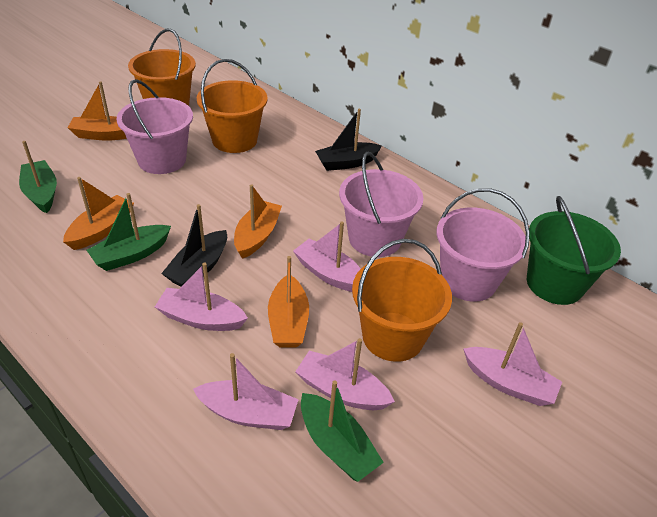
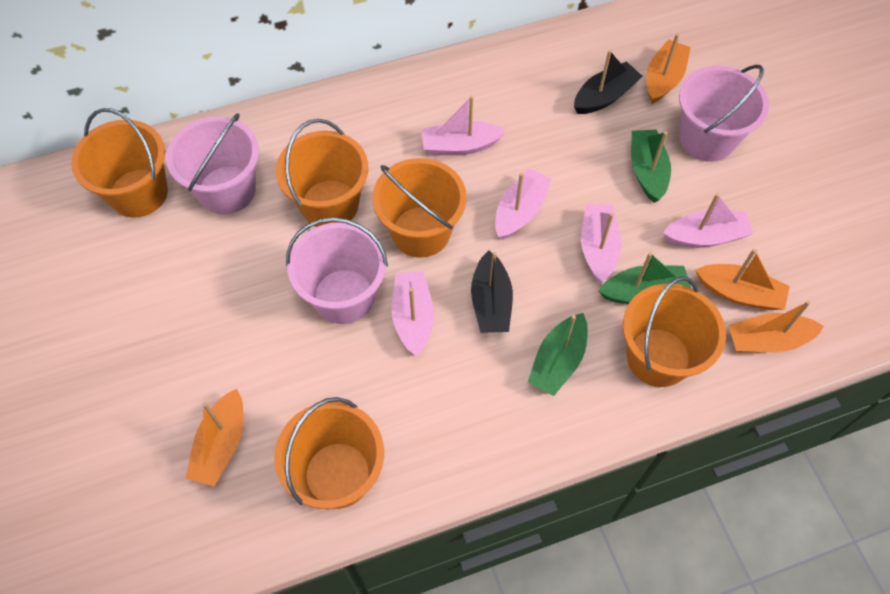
green bucket: 1 -> 0
orange bucket: 3 -> 5

